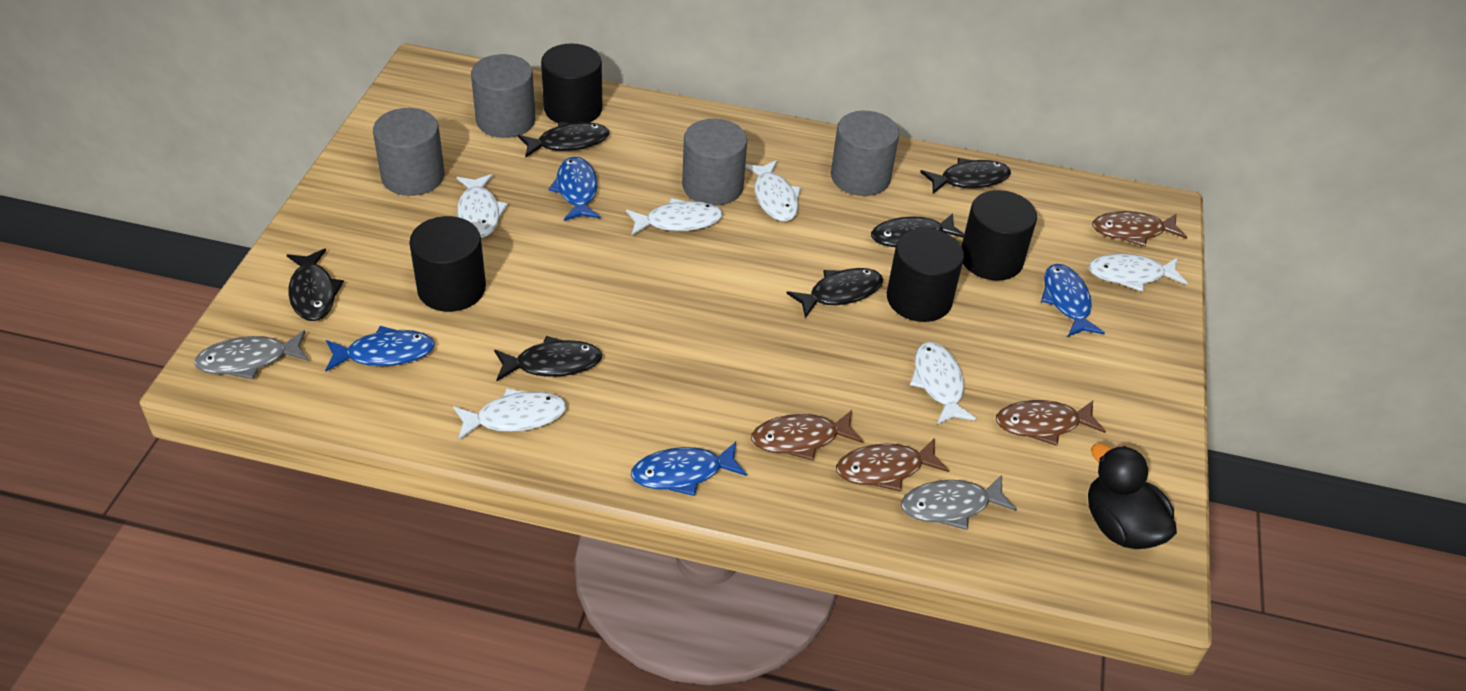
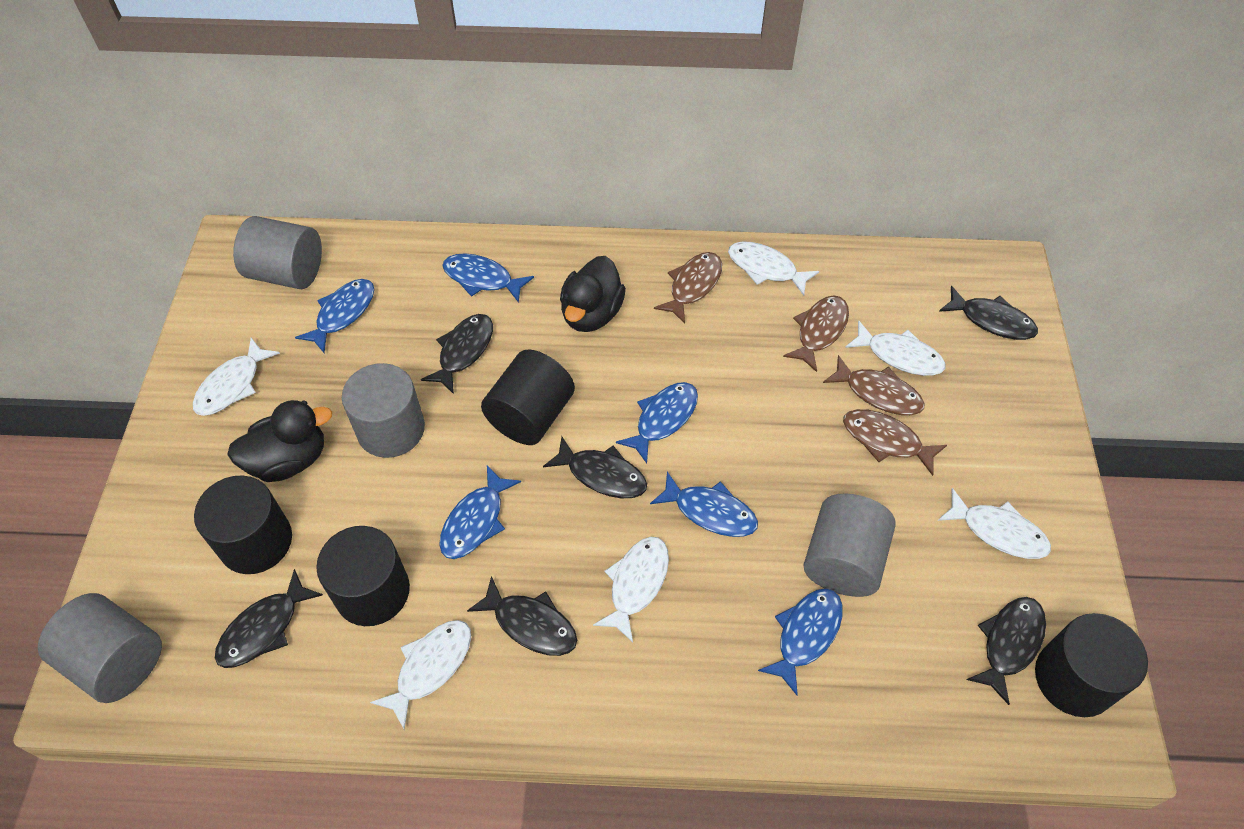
black duck: 1 -> 2
blue fish: 4 -> 6
grey fish: 2 -> 0

